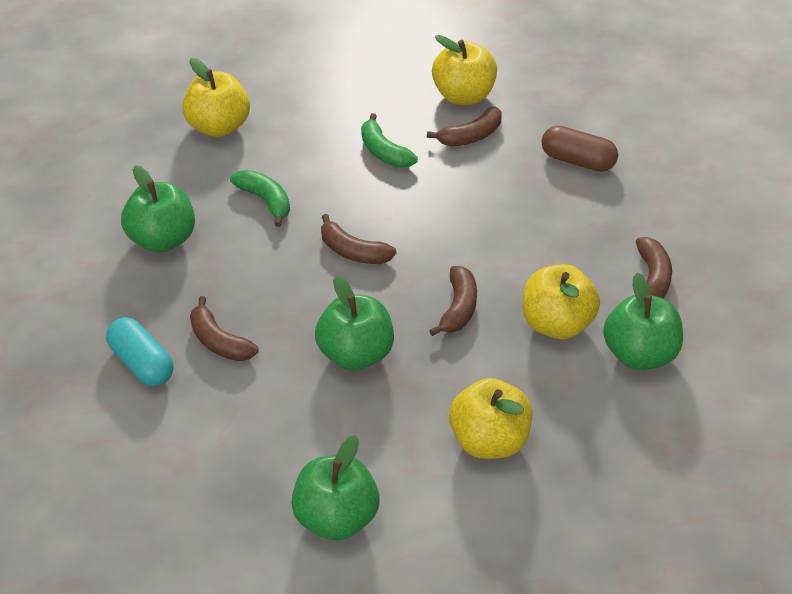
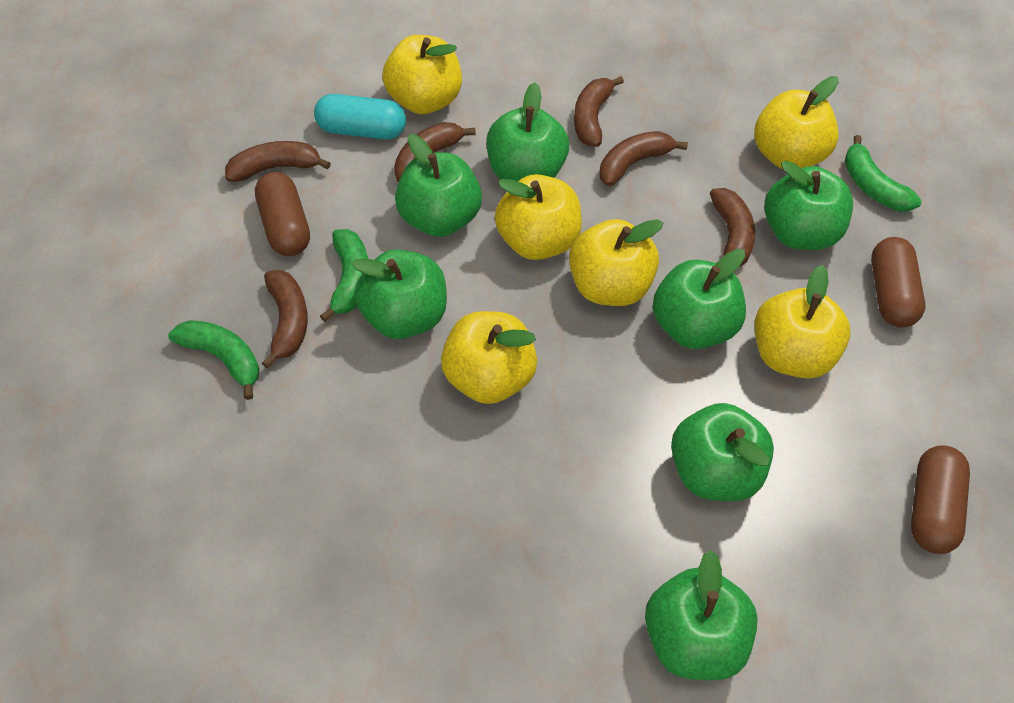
brown banana: 5 -> 6
brown capsule: 1 -> 3
green apple: 4 -> 7
green banana: 2 -> 3
yellow apple: 4 -> 6

